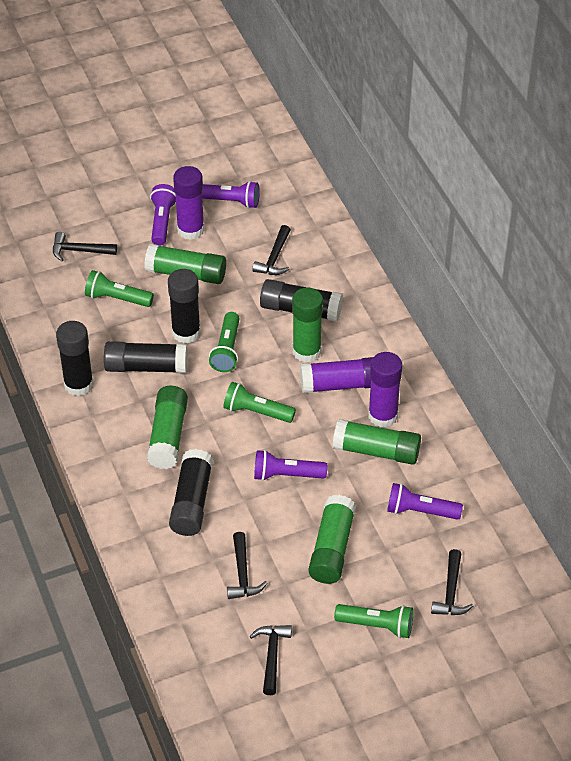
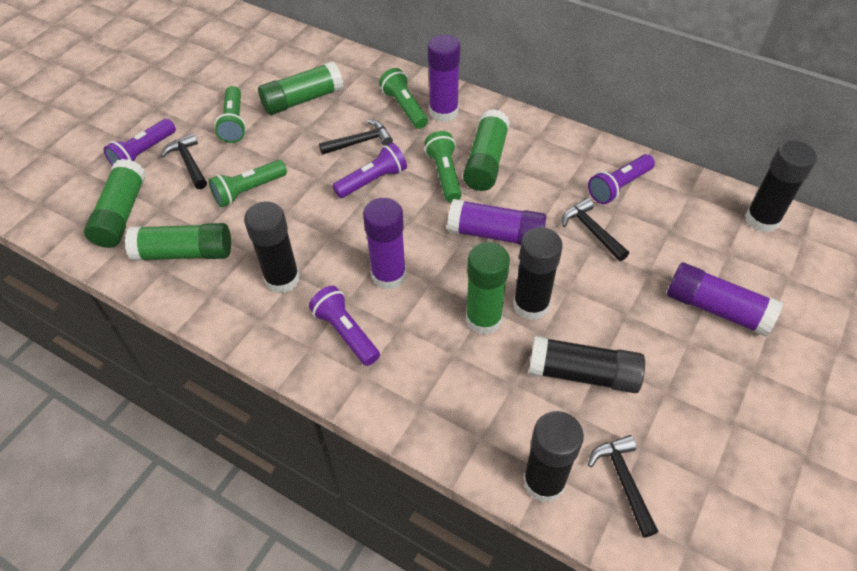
black hammer: 5 -> 4
purple glue stick: 3 -> 4

